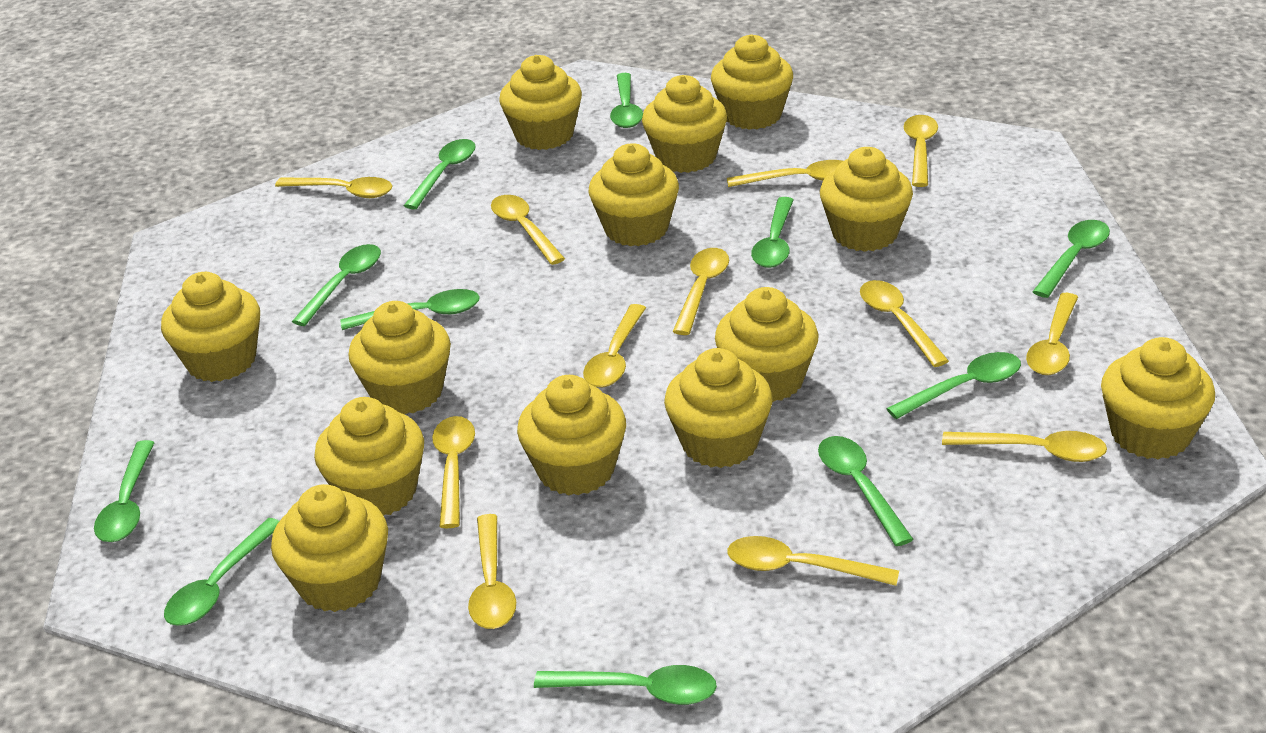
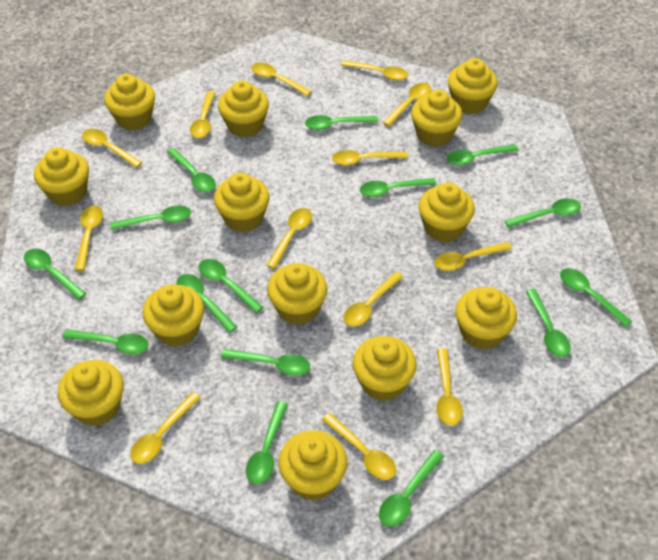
green spoon: 11 -> 15
yellow spoon: 12 -> 13

